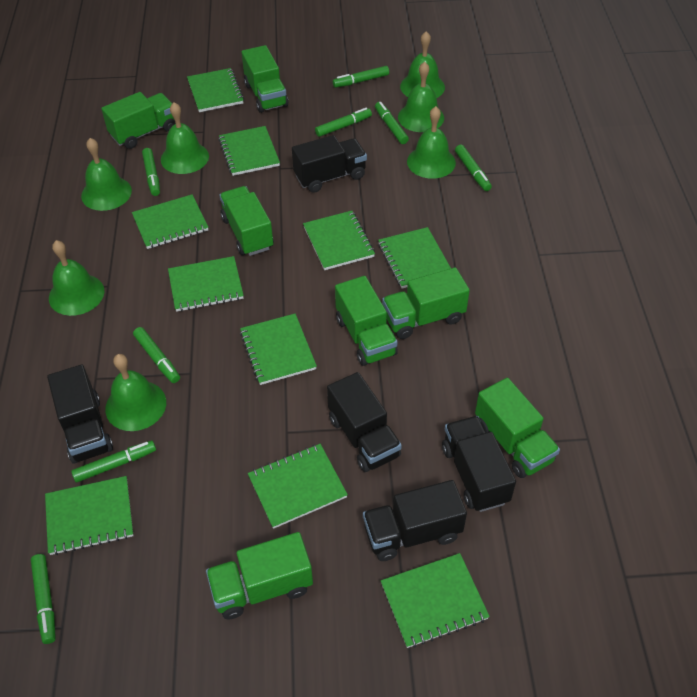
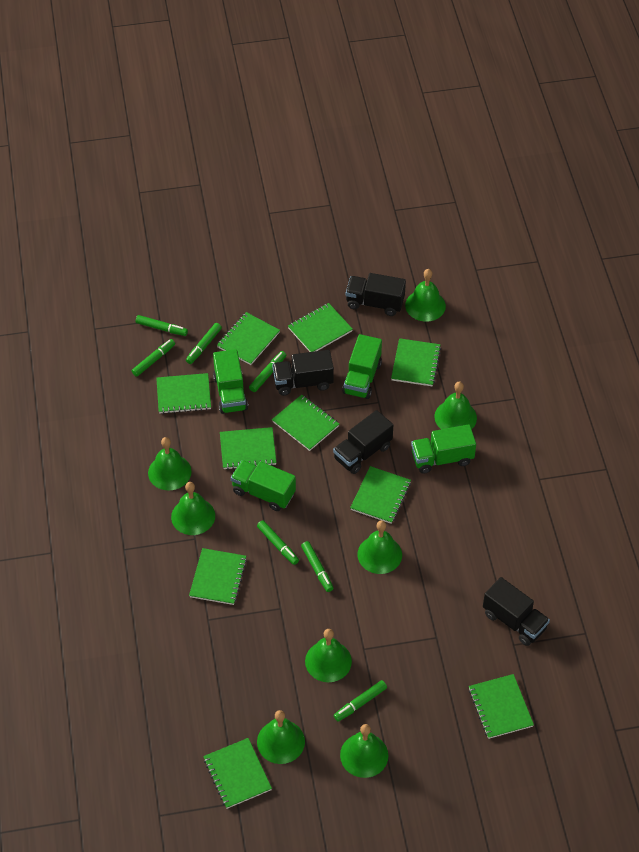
black truck: 5 -> 4
green bell: 7 -> 8
green marker: 8 -> 7
green truck: 7 -> 4

